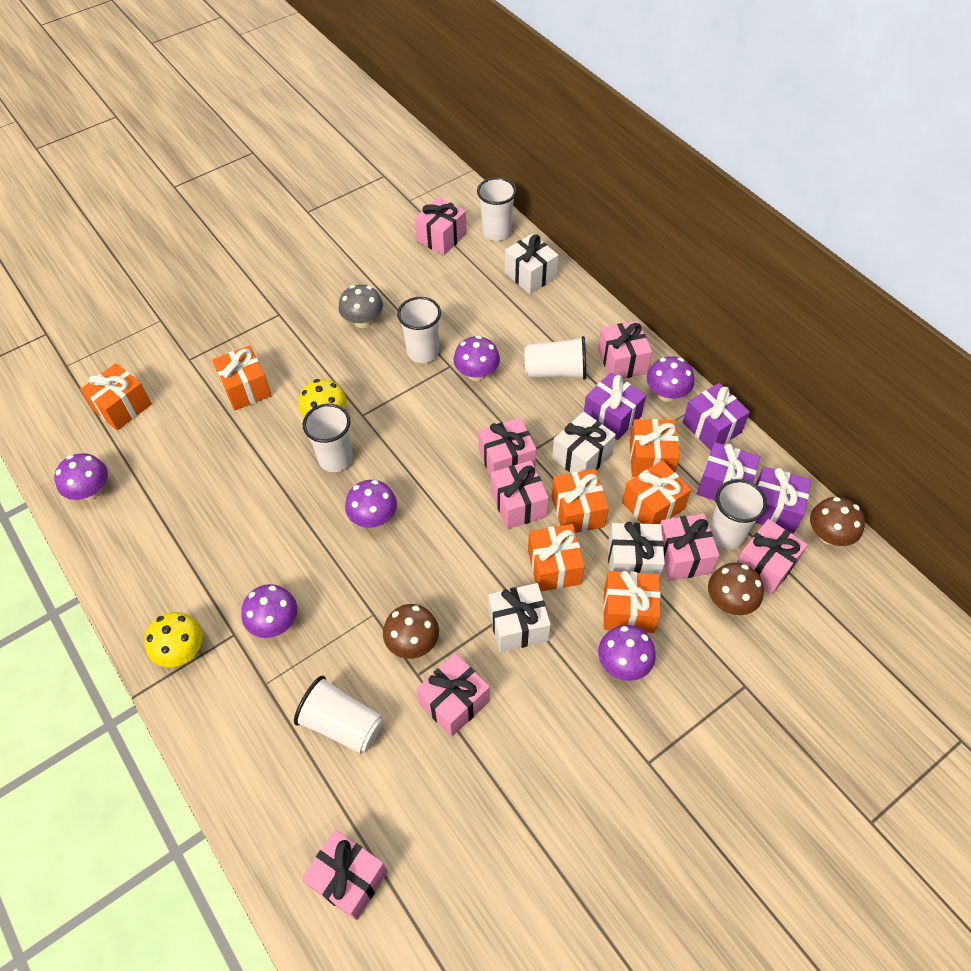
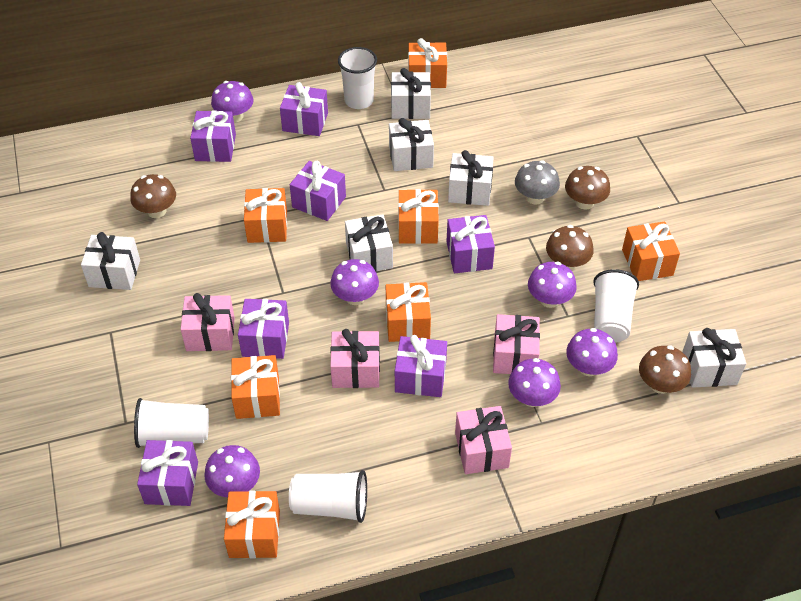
brown mushroom: 3 -> 4
pink gift: 8 -> 4
purple gift: 4 -> 7
white cup: 6 -> 4
white gift: 4 -> 6
yellow mushroom: 2 -> 0

